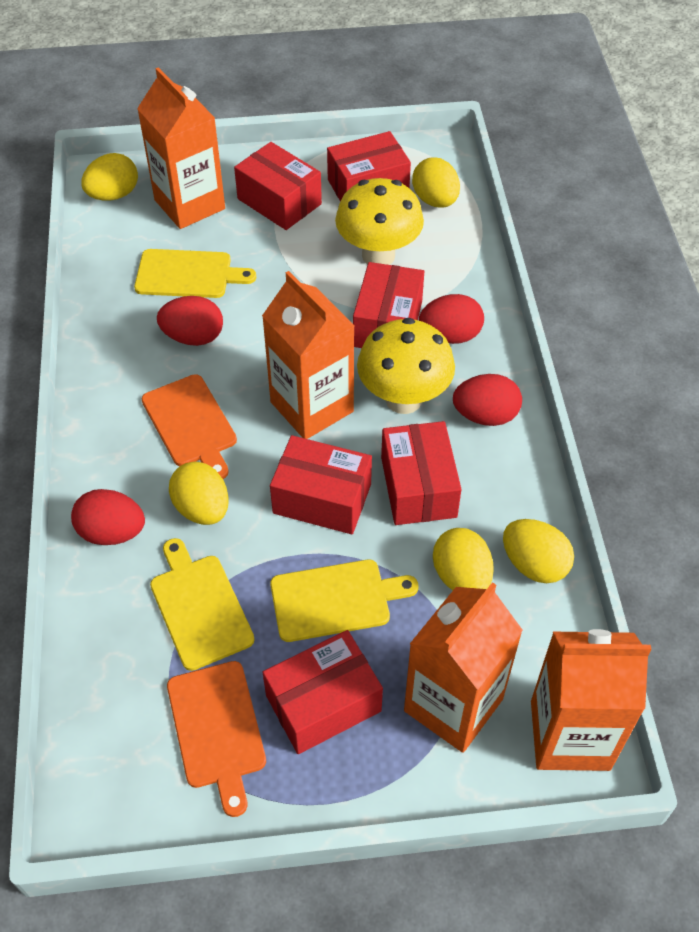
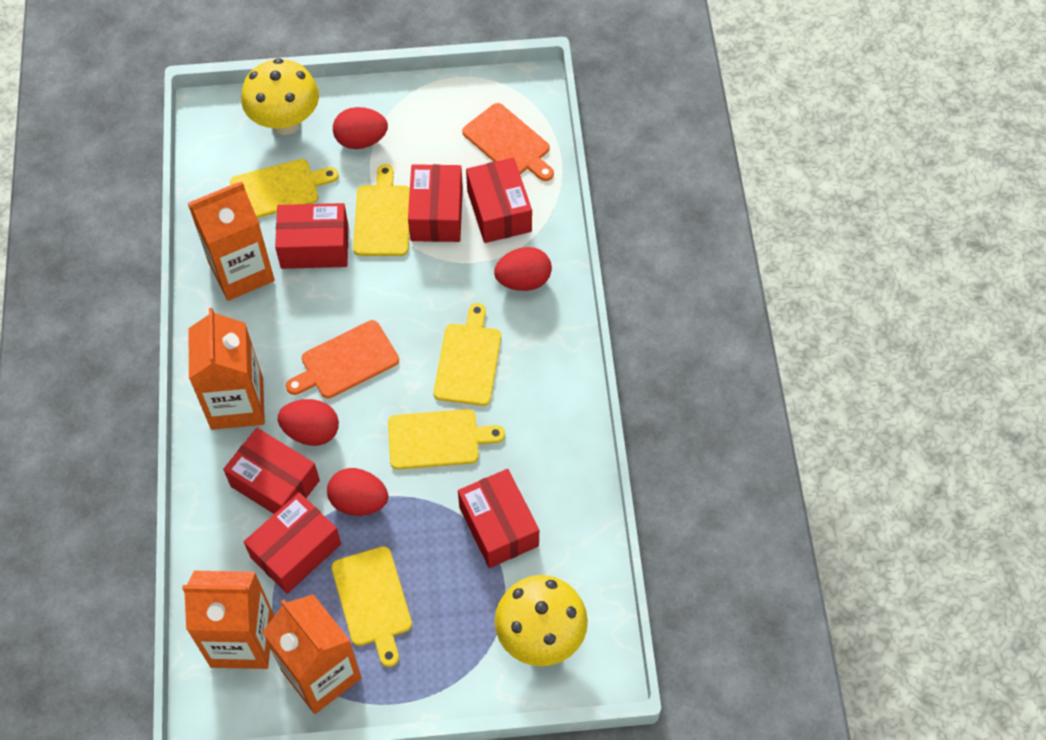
yellow cutting board: 3 -> 5
yellow egg: 5 -> 0

